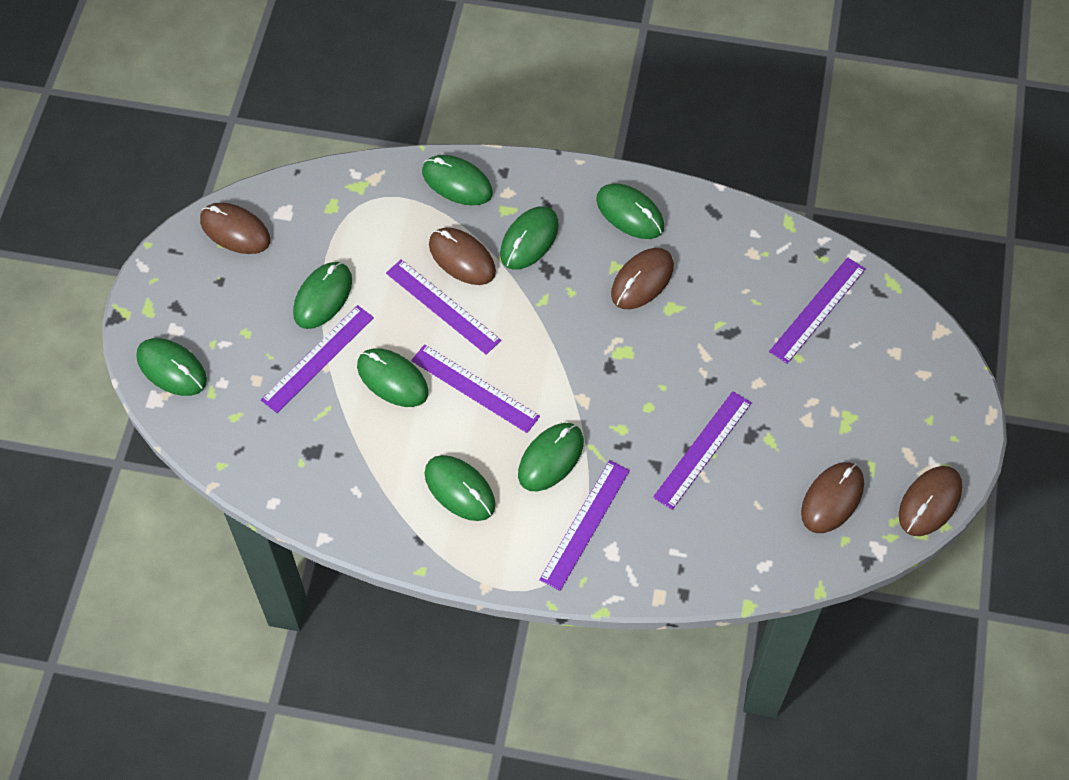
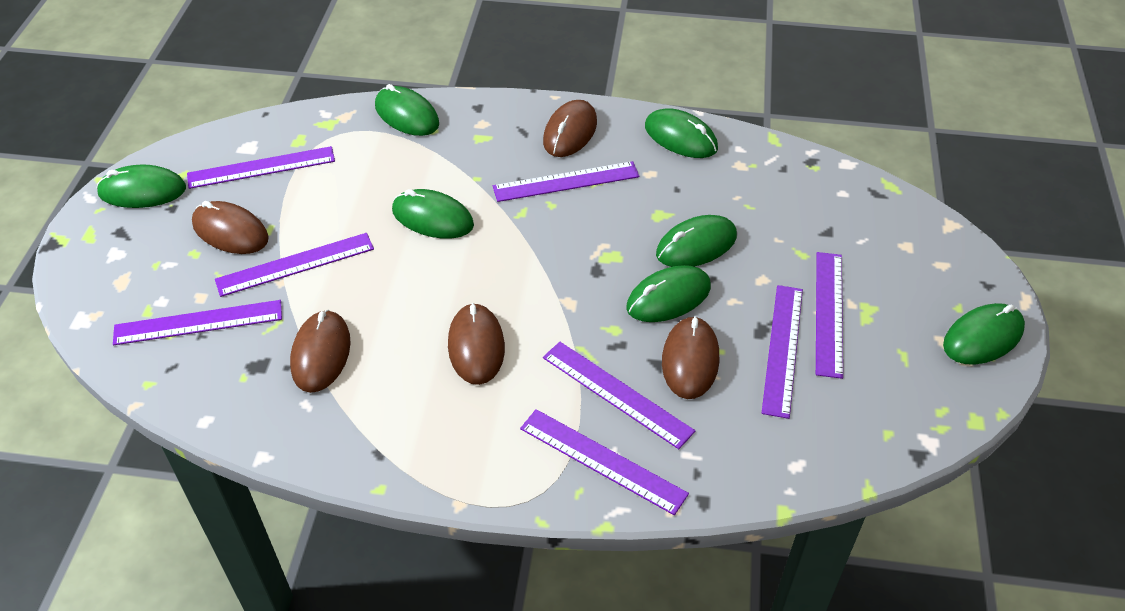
green mouse: 8 -> 7
purple ruler: 6 -> 8

